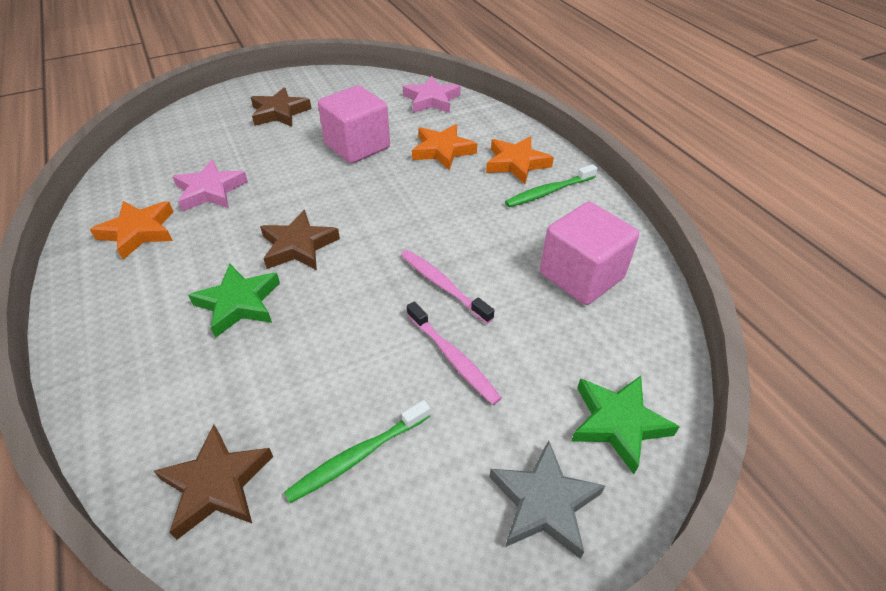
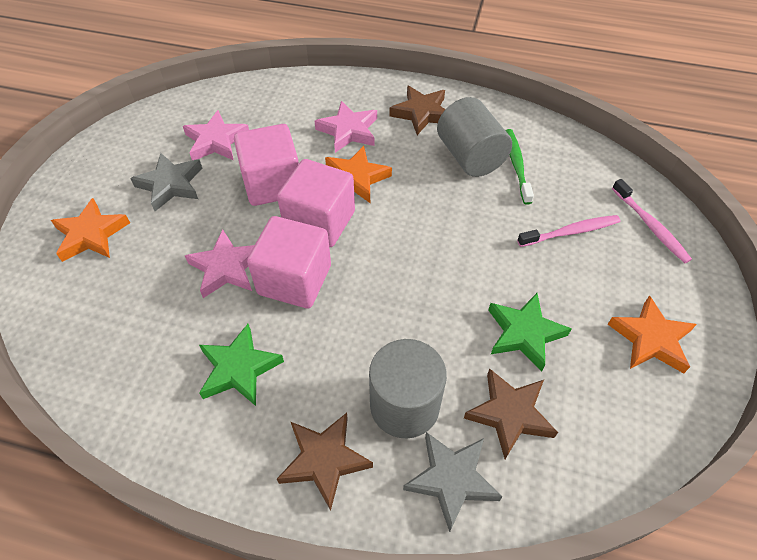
green toothbrush: 2 -> 1
grey cylinder: 0 -> 2
grey star: 1 -> 2
pink cube: 2 -> 3
pink star: 2 -> 3

